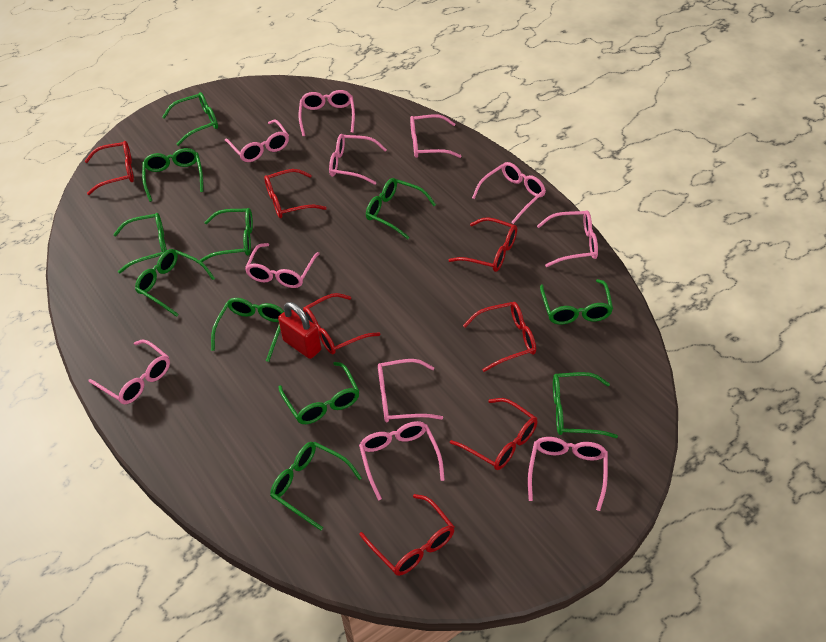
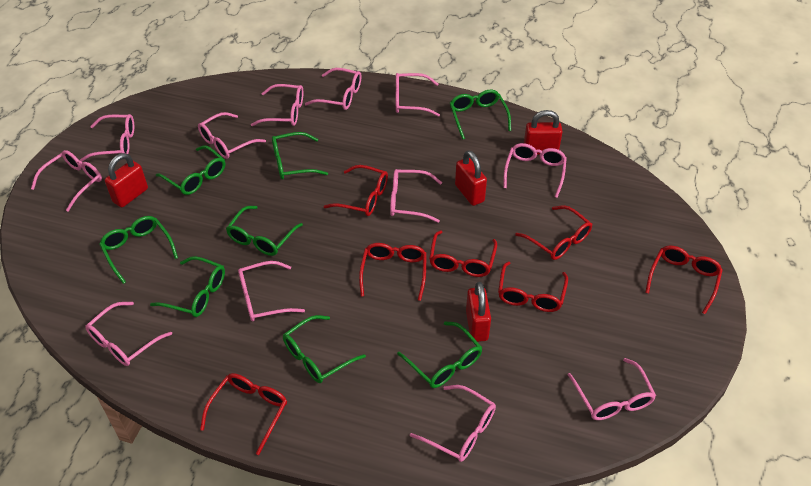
green glasses: 11 -> 8
pink glasses: 11 -> 12
red padlock: 1 -> 4

